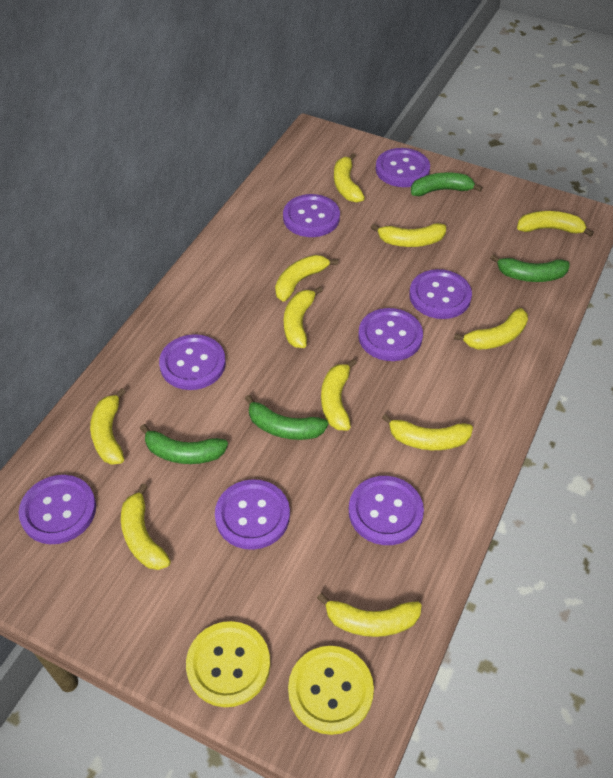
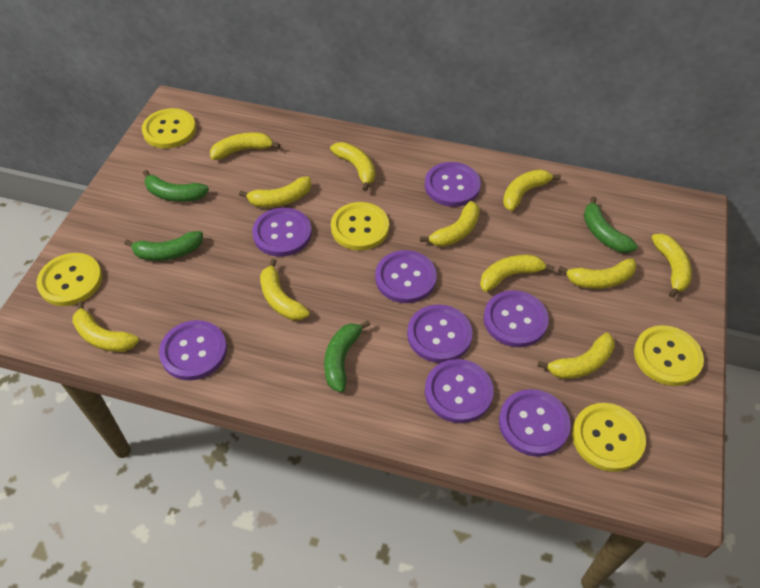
yellow button: 2 -> 5

